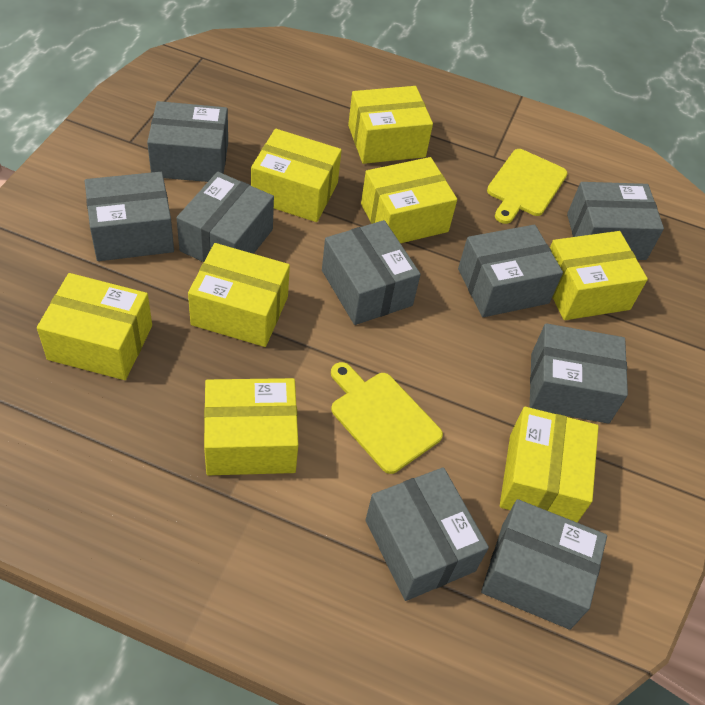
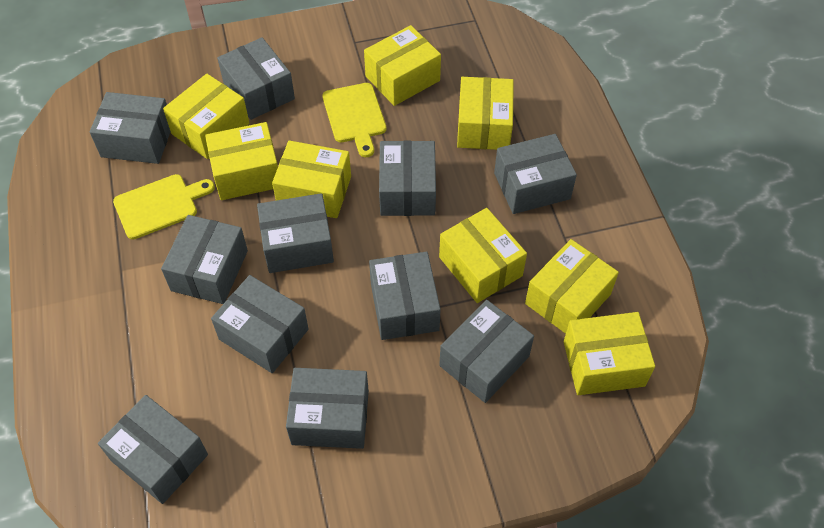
grey box: 9 -> 11

